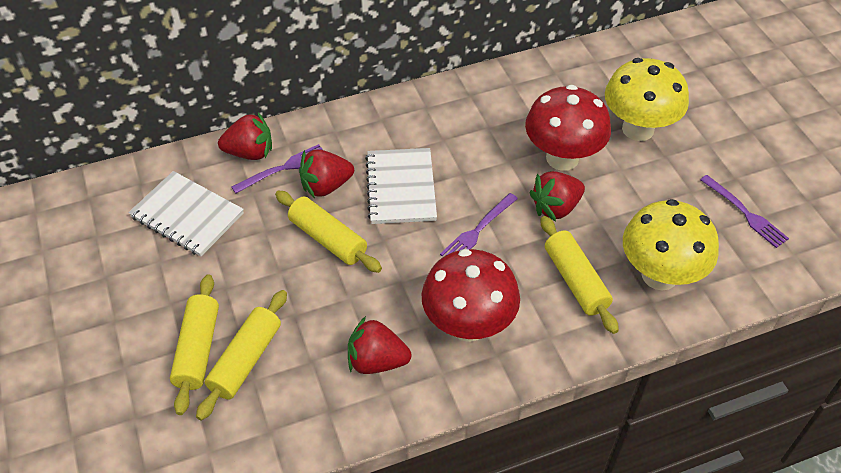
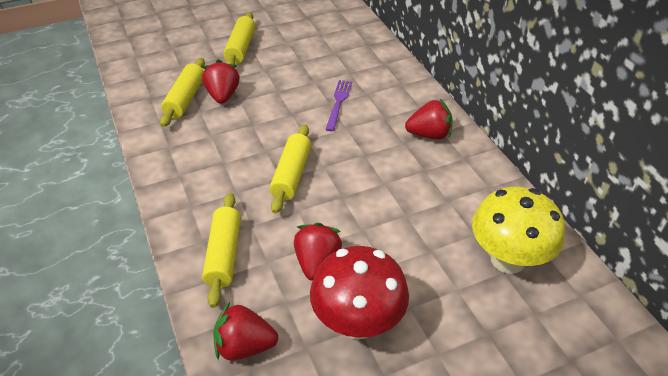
purple fork: 3 -> 1
red mushroom: 2 -> 1
white notebook: 2 -> 0
yellow mushroom: 2 -> 1

